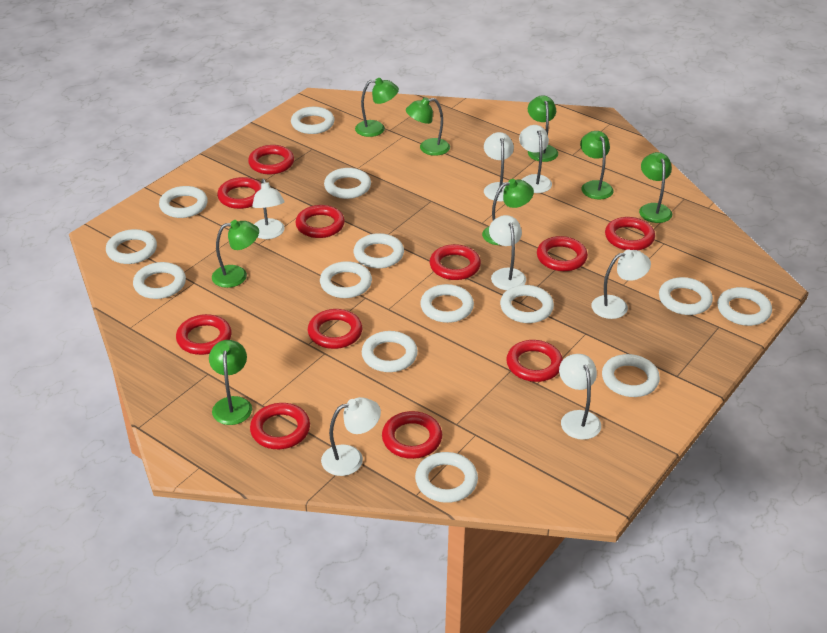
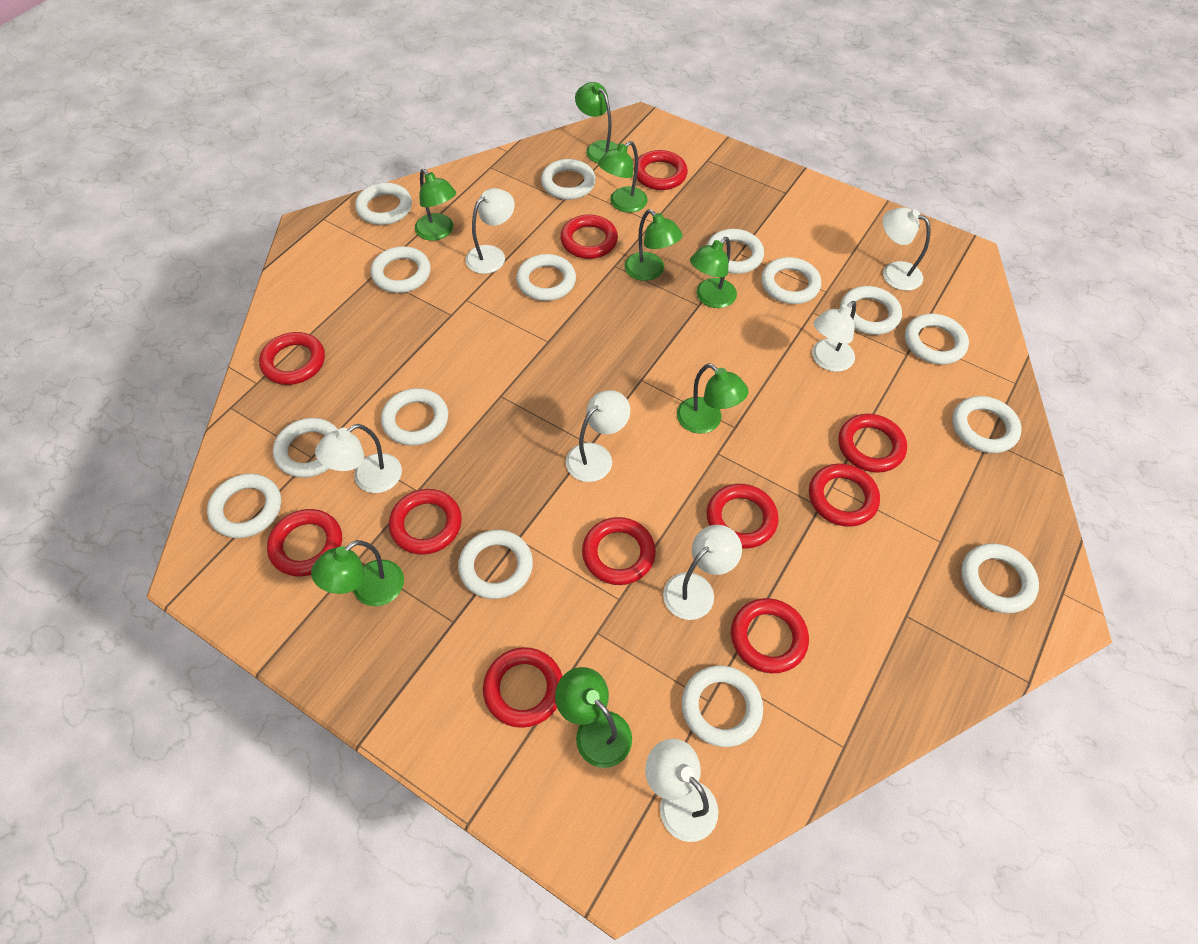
white ring: 14 -> 15

